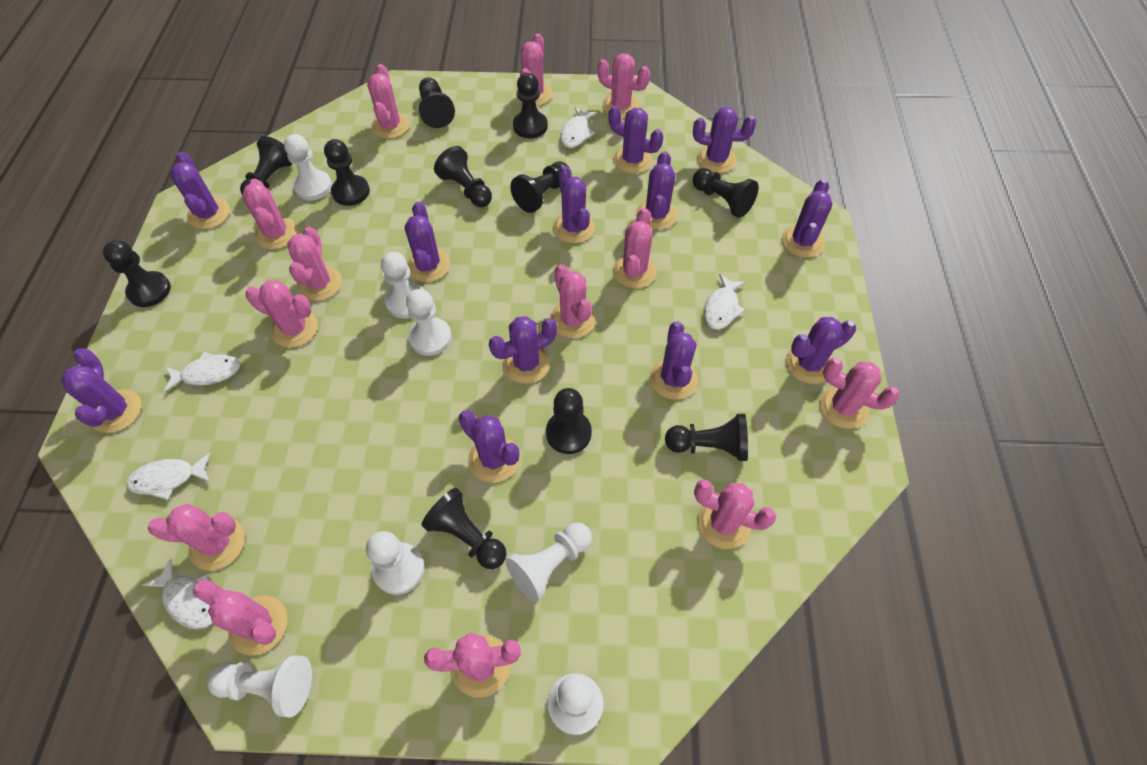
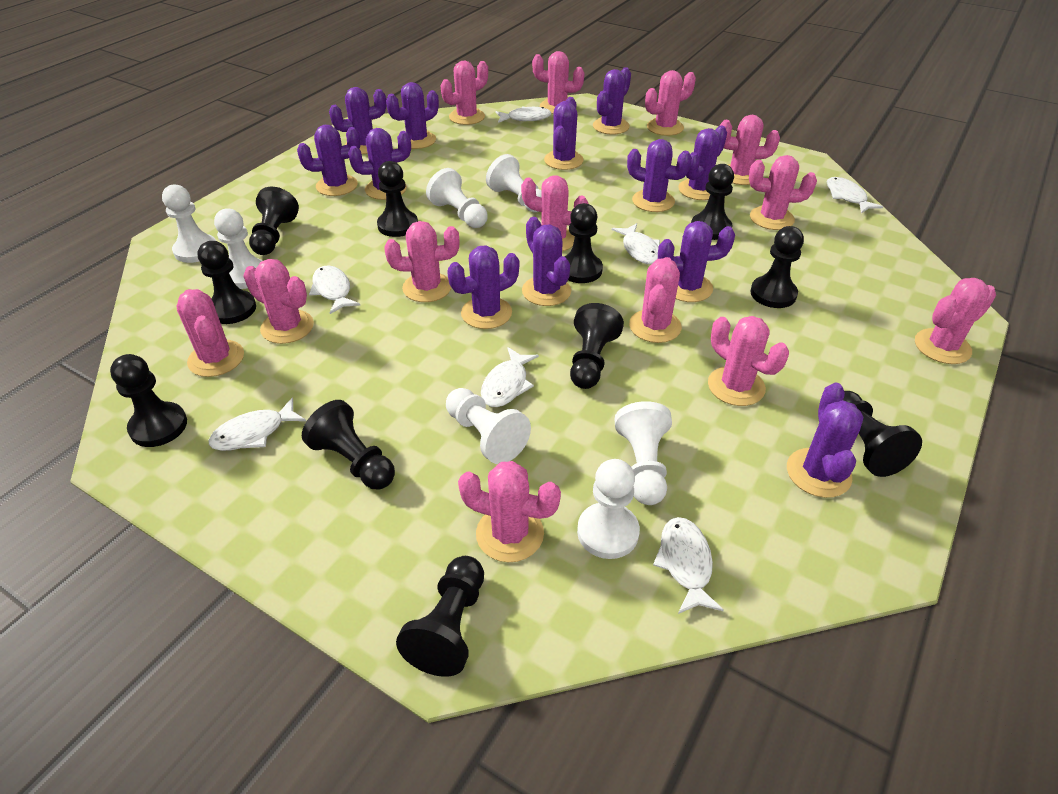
white fish: 5 -> 7

